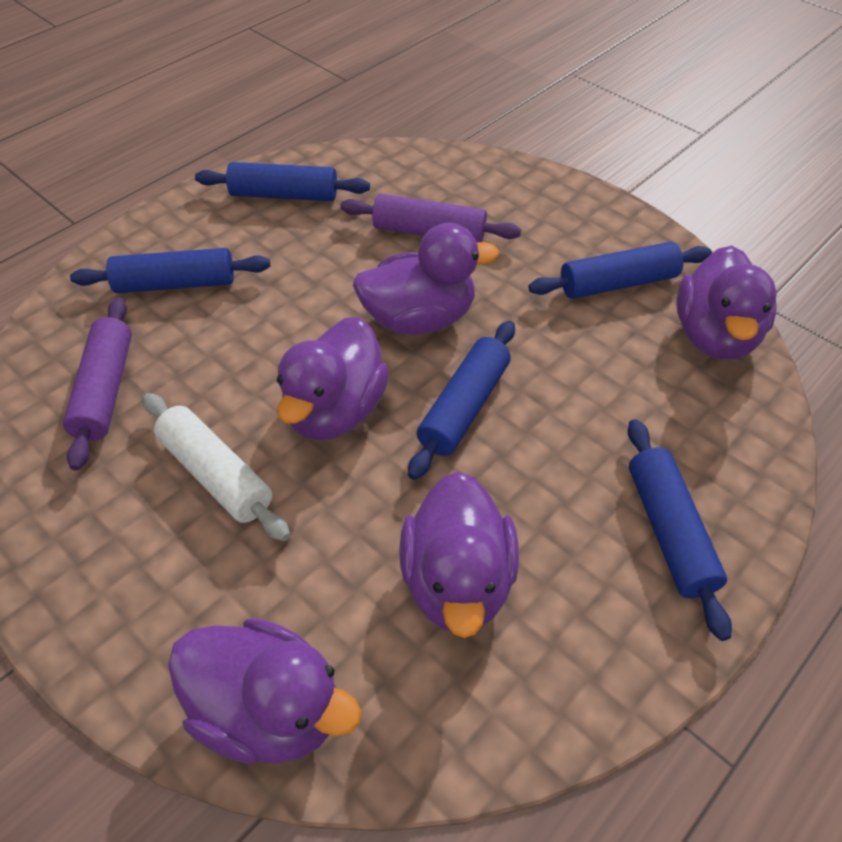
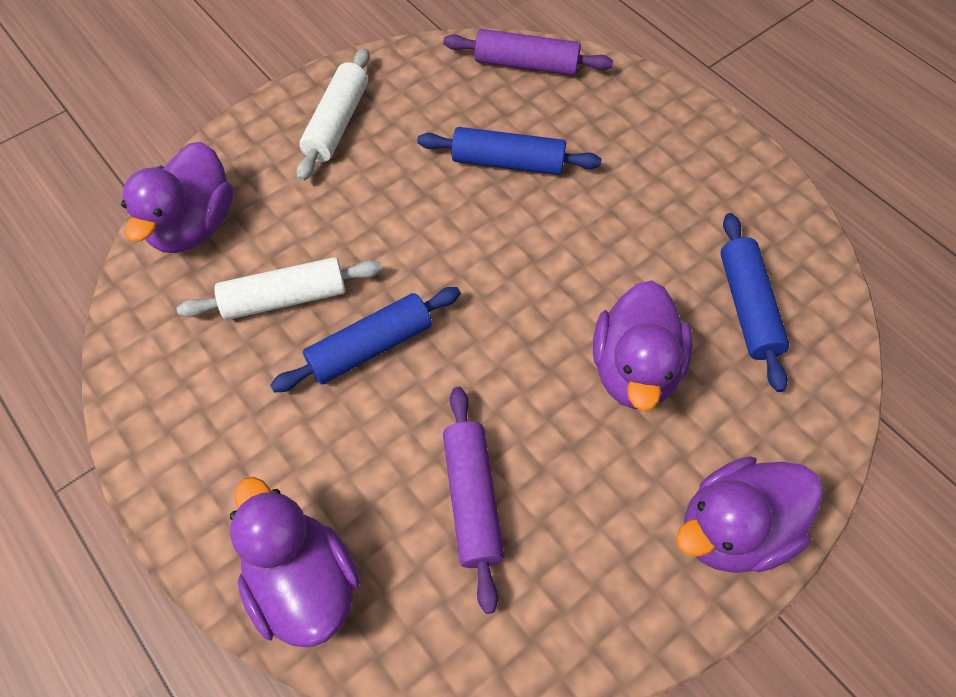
blue rolling pin: 5 -> 3
purple duck: 5 -> 4
white rolling pin: 1 -> 2

